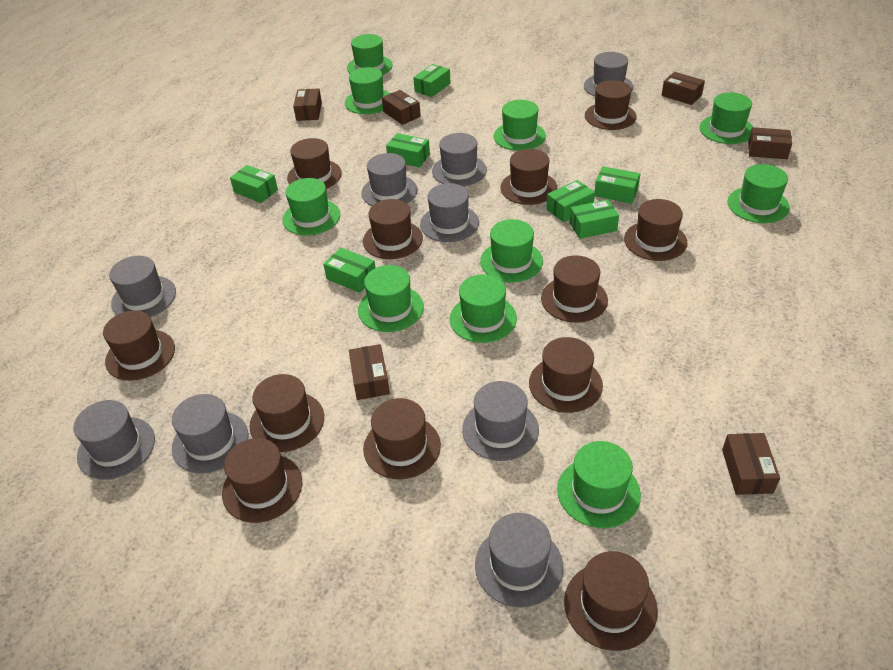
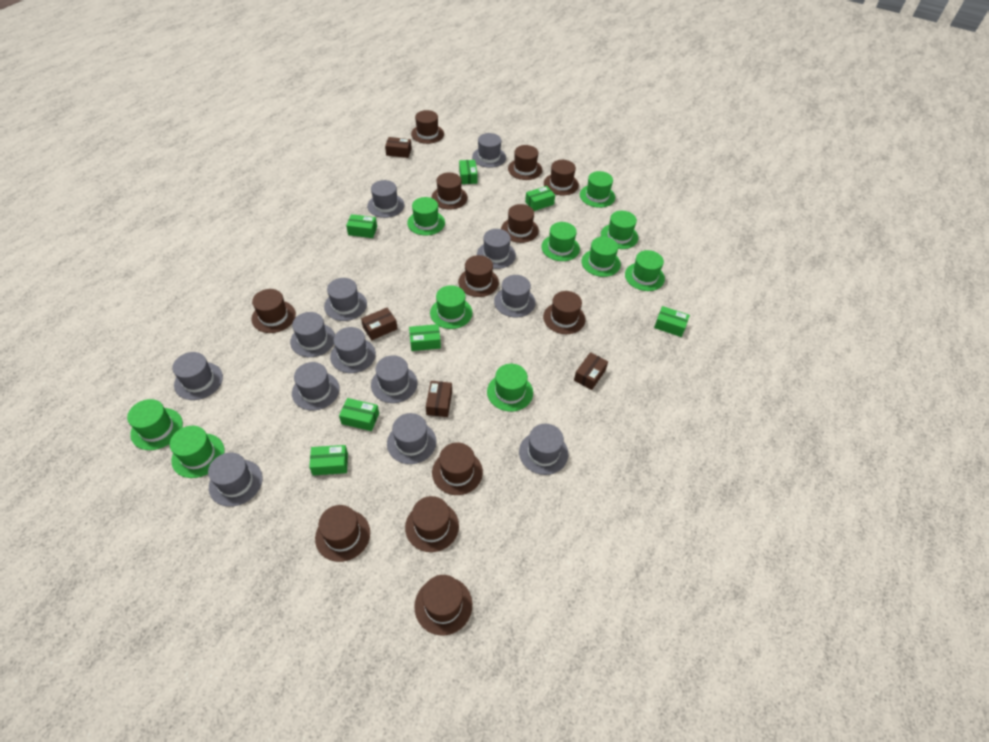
brown box: 6 -> 4
grey hat: 9 -> 13

